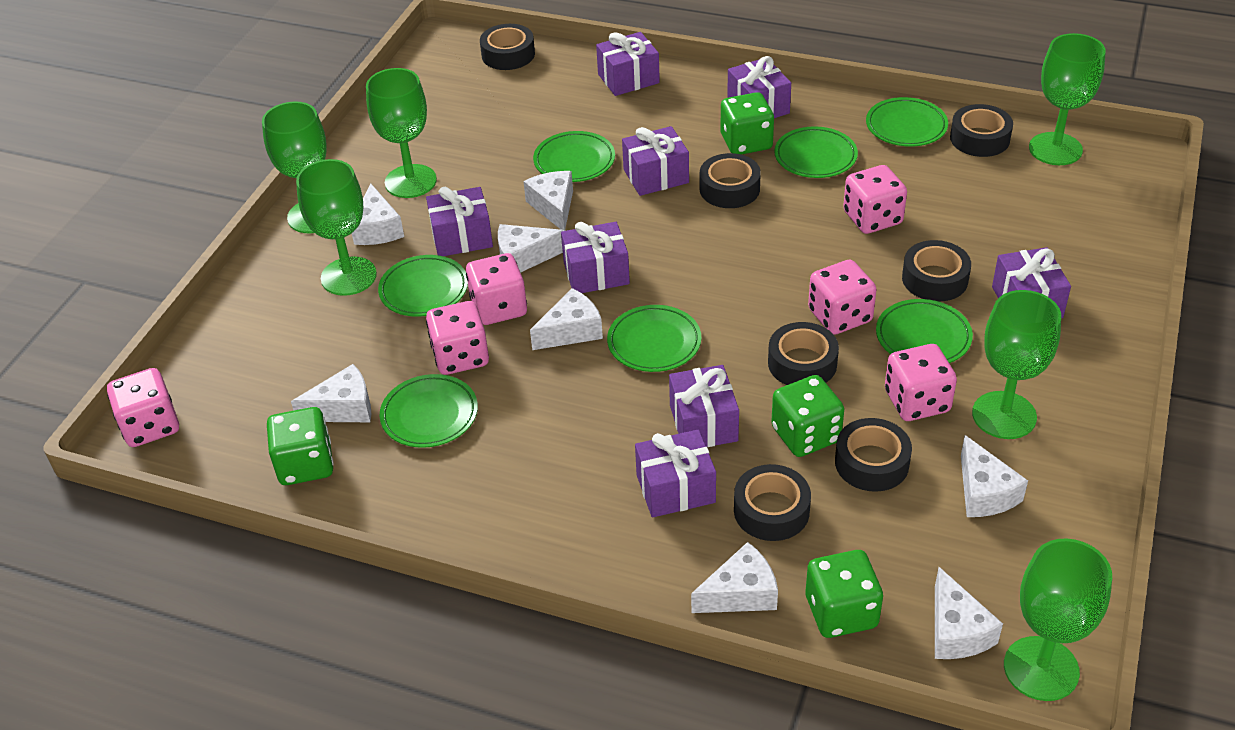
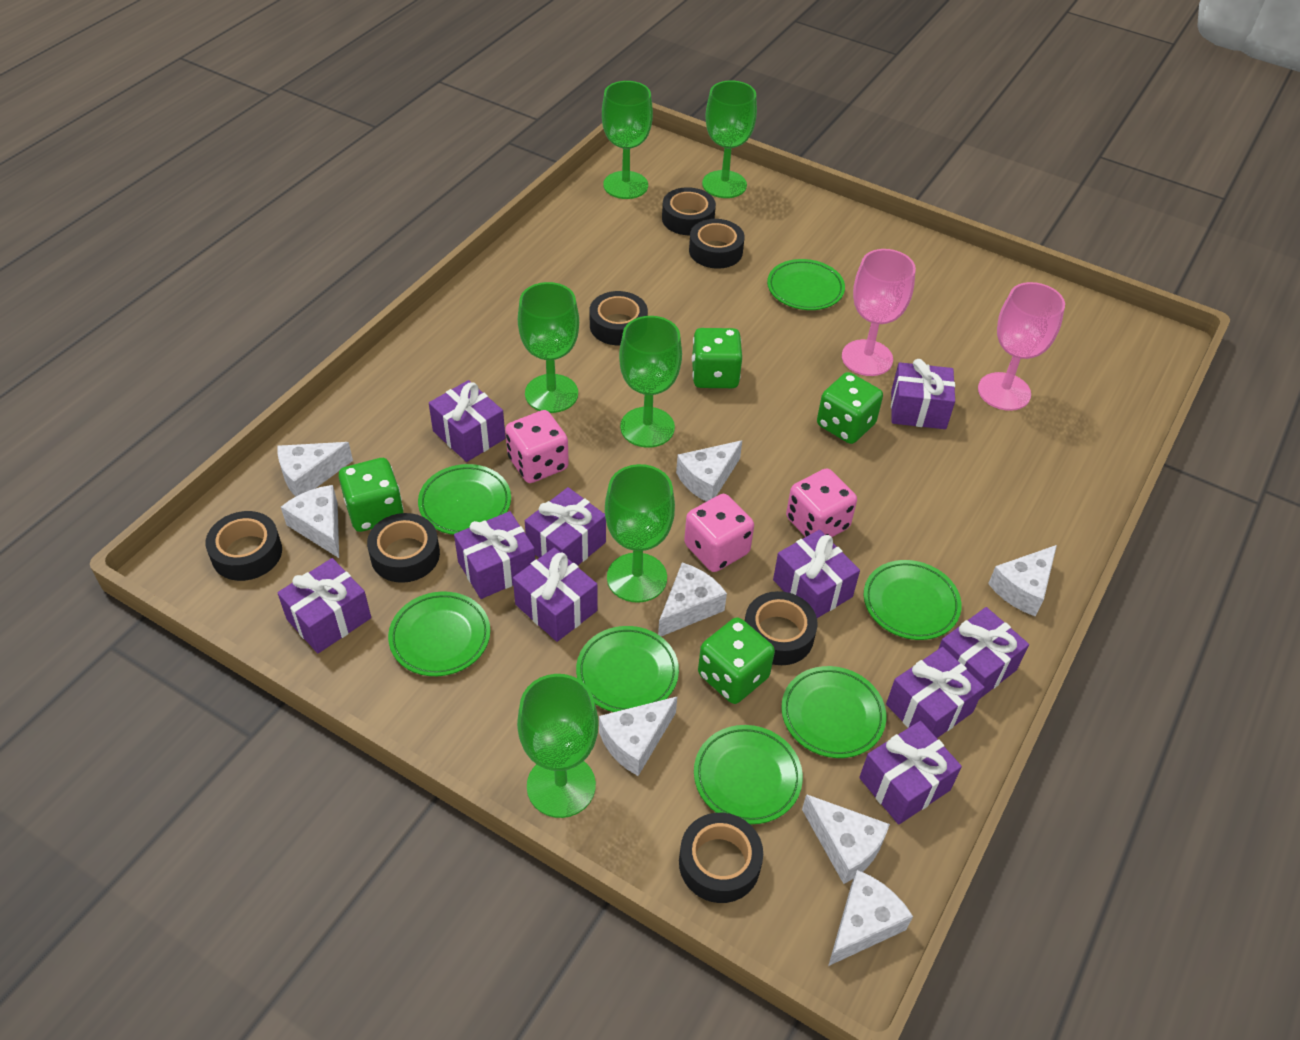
pink dice: 6 -> 3
pink goblet: 0 -> 2
purple gift: 8 -> 10

